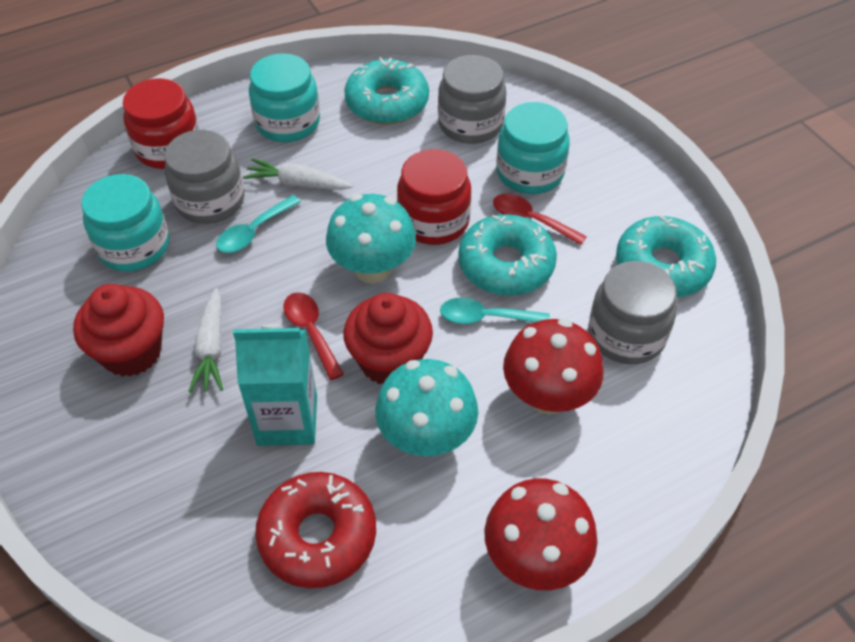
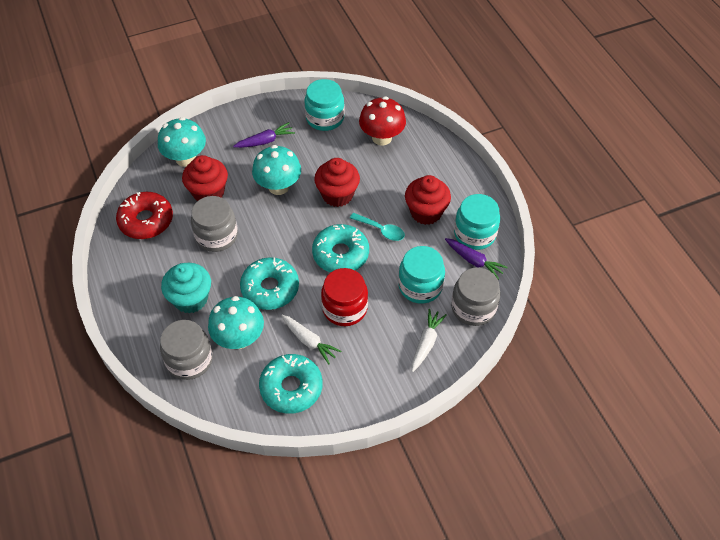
purple carrot: 0 -> 2
red cupcake: 2 -> 3
red jar: 2 -> 1
red mushroom: 2 -> 1
red spoon: 2 -> 0
turquoise carton: 1 -> 0
turquoise cupcake: 0 -> 1
turquoise mushroom: 2 -> 3
turquoise spoon: 2 -> 1

